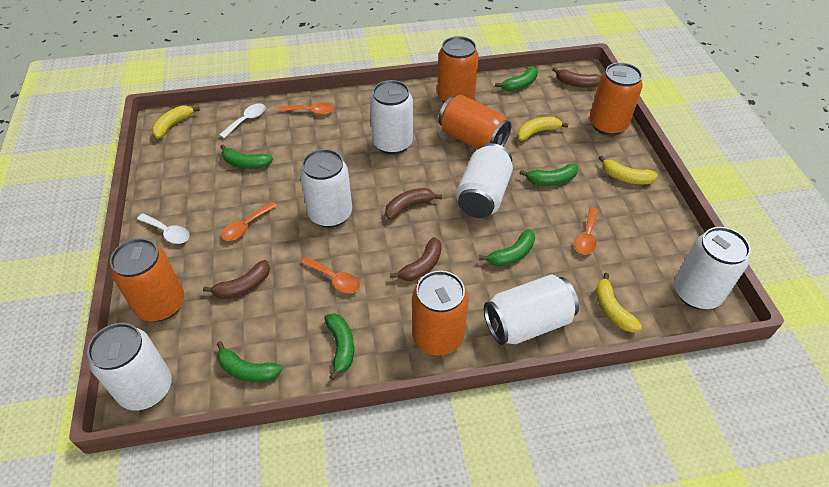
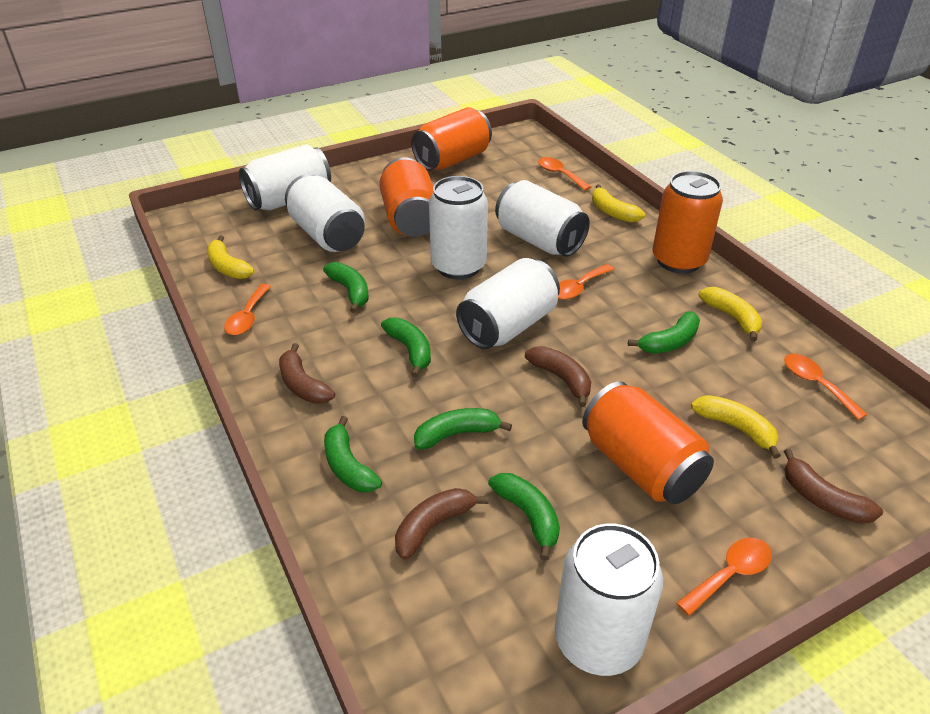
orange can: 5 -> 4
orange spoon: 4 -> 5
white spoon: 2 -> 0

